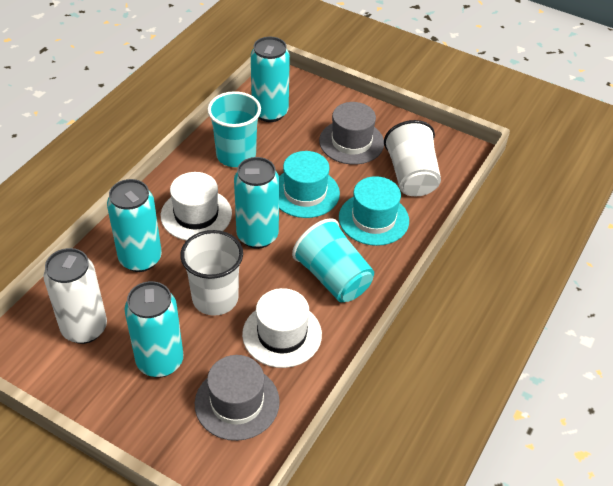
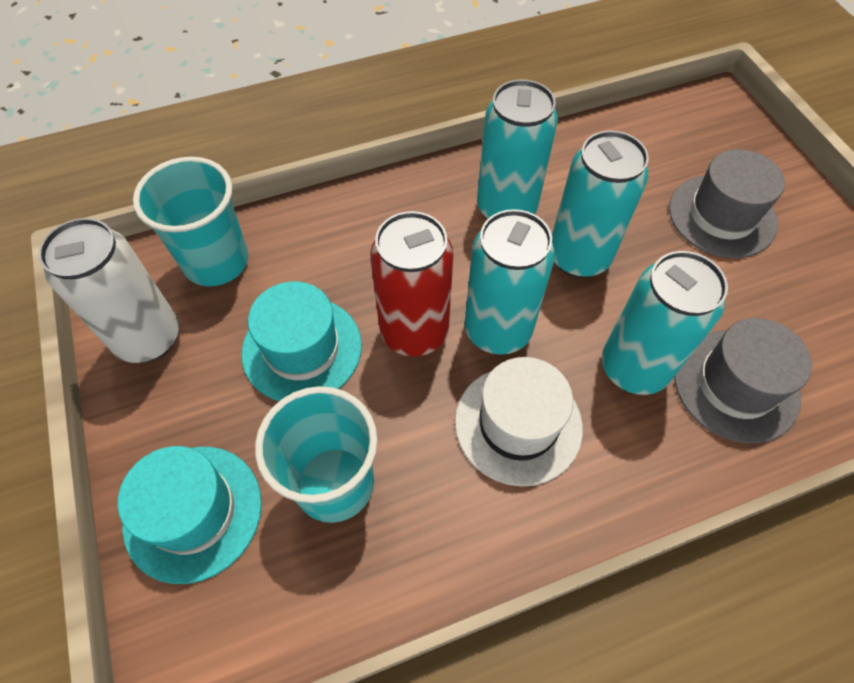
red can: 0 -> 1
white cup: 2 -> 0
white hat: 2 -> 1

